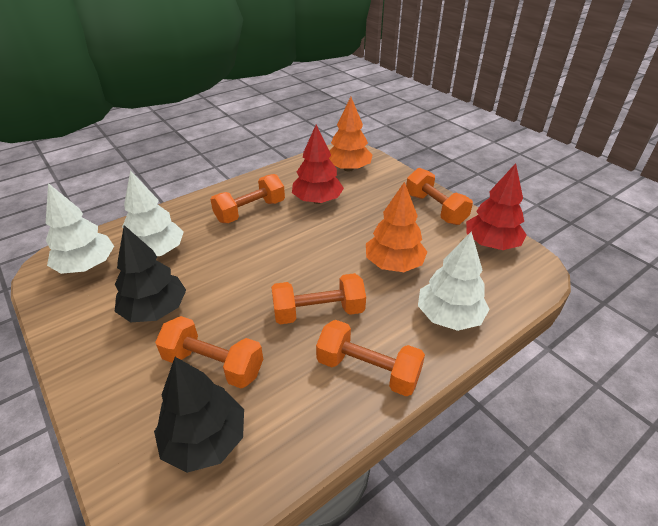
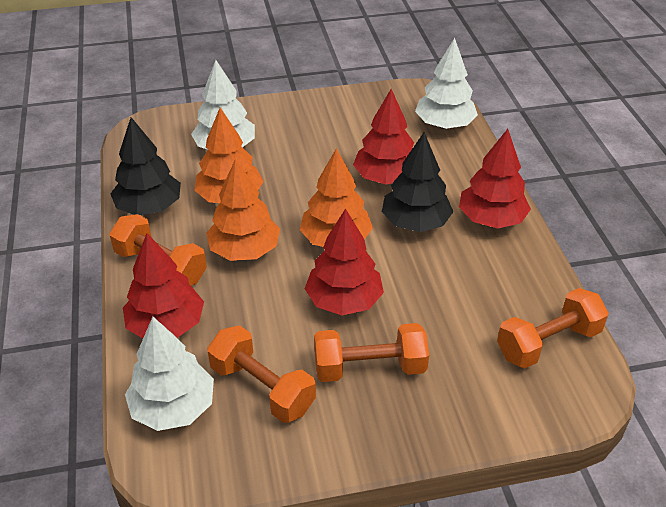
orange dumbbell: 5 -> 4
orange tree: 2 -> 3
red tree: 2 -> 4

